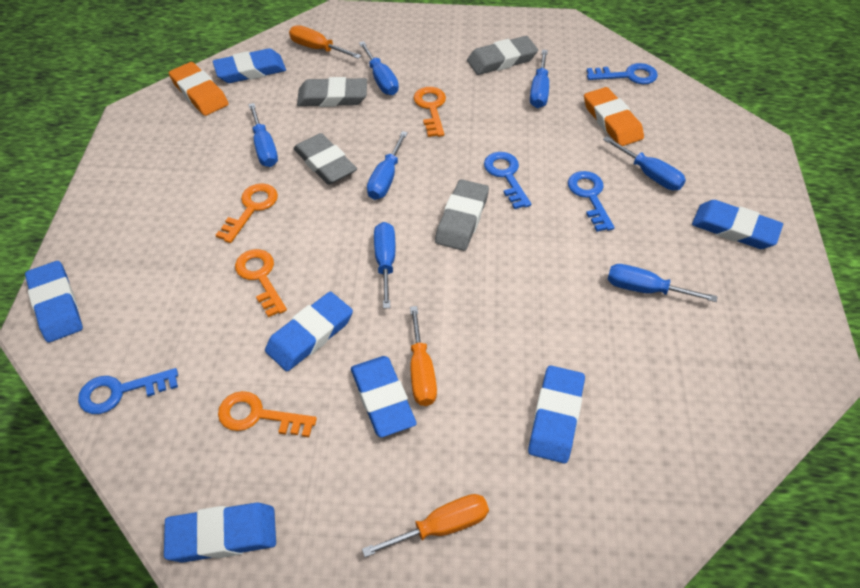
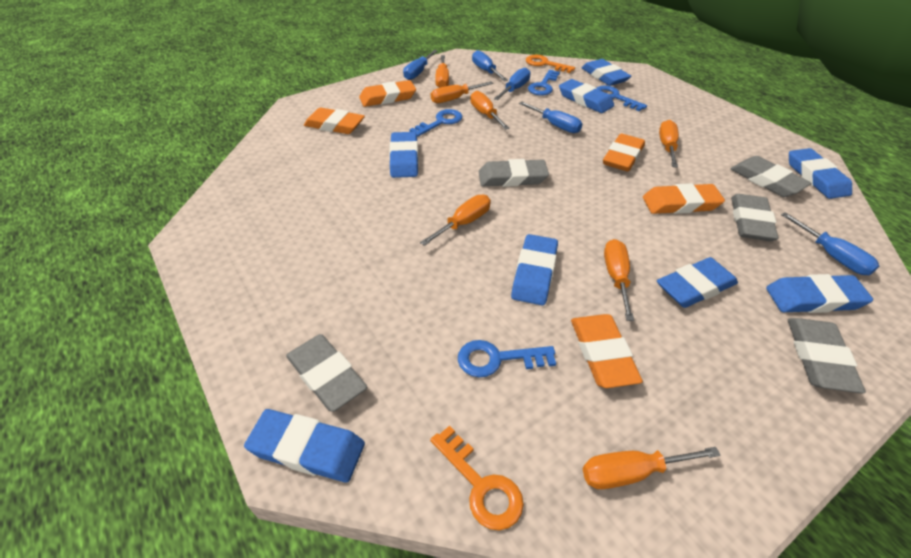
blue eraser: 7 -> 8
blue screwdriver: 7 -> 5
grey eraser: 4 -> 5
orange eraser: 2 -> 5
orange key: 4 -> 2
orange screwdriver: 3 -> 7

